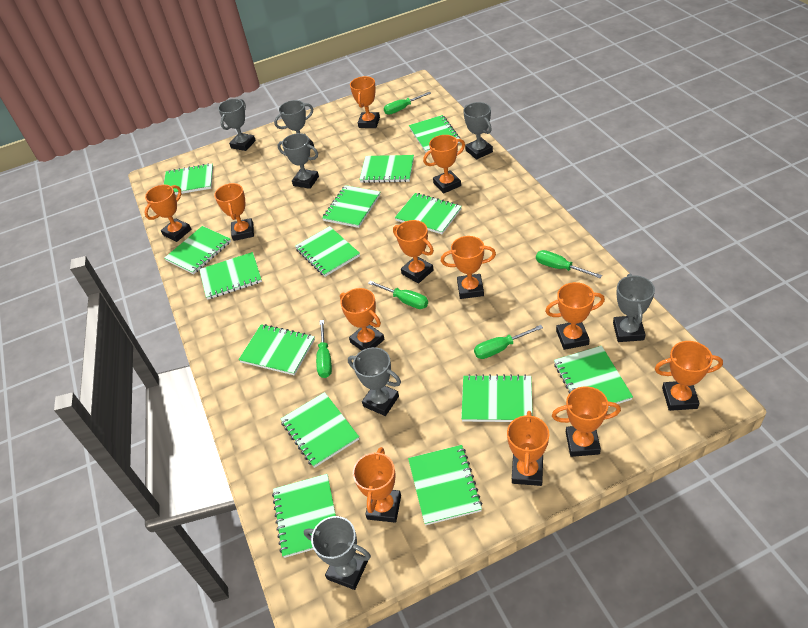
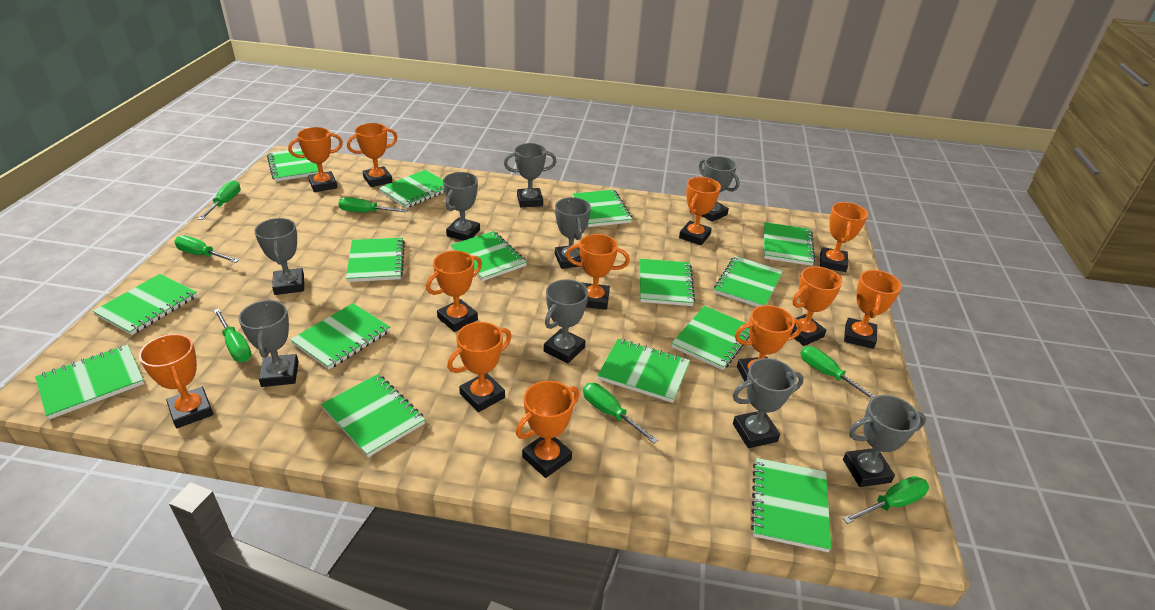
green notebook: 14 -> 15
green screwdriver: 5 -> 7
grey trophy: 7 -> 9

